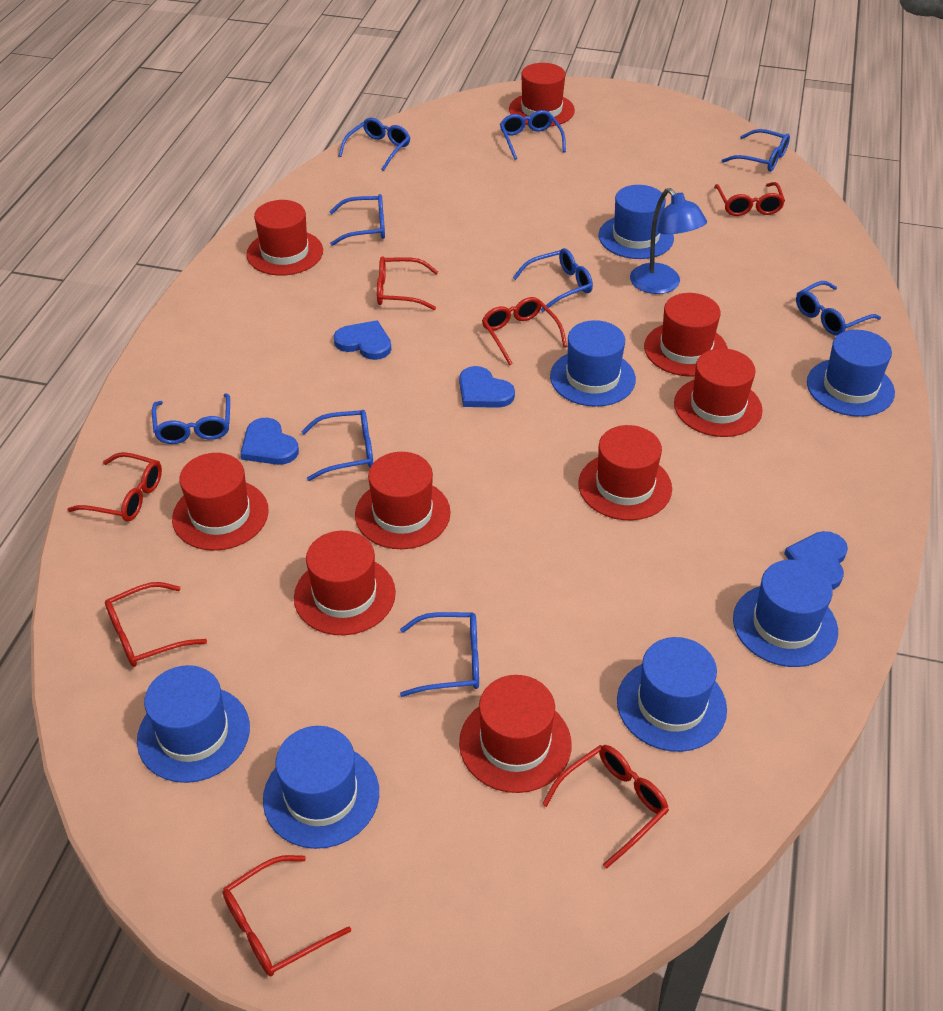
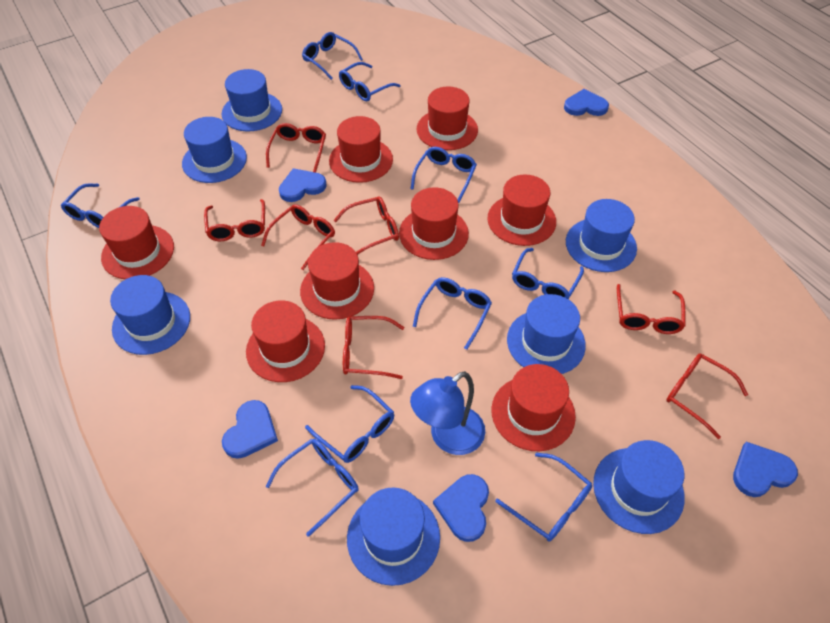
blue heart: 4 -> 5
red hat: 9 -> 8

